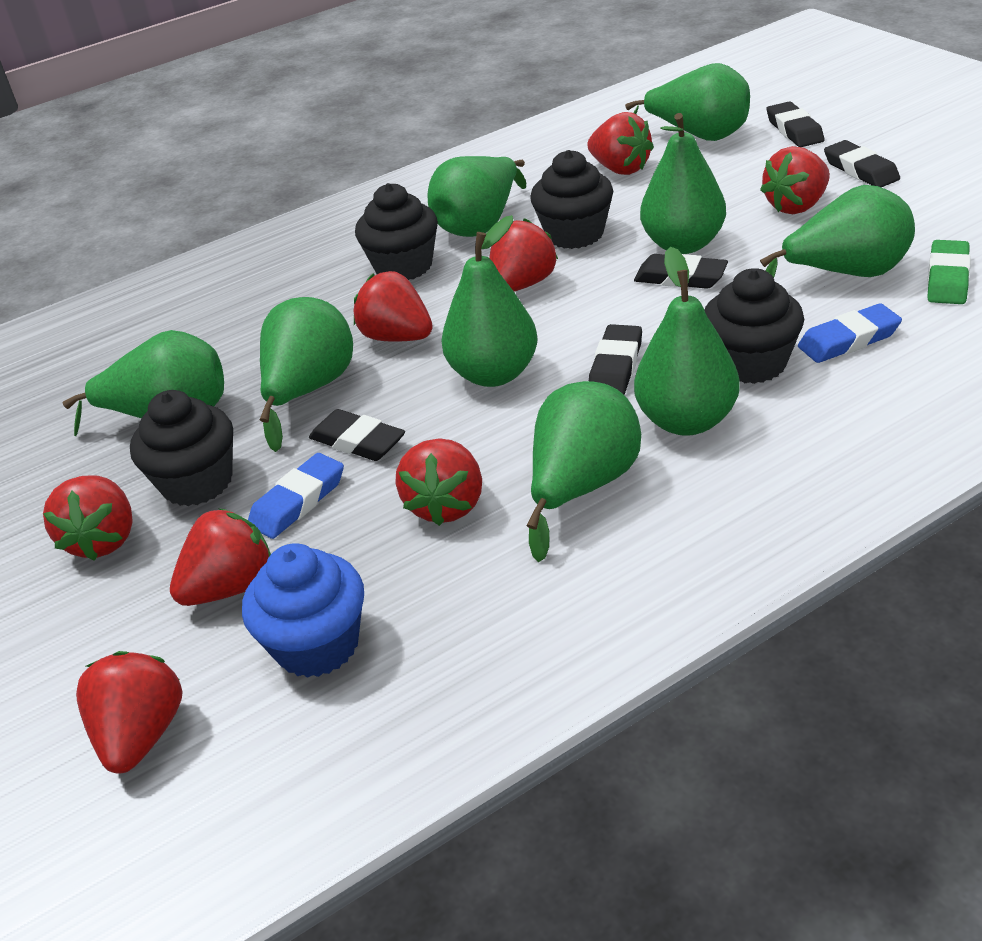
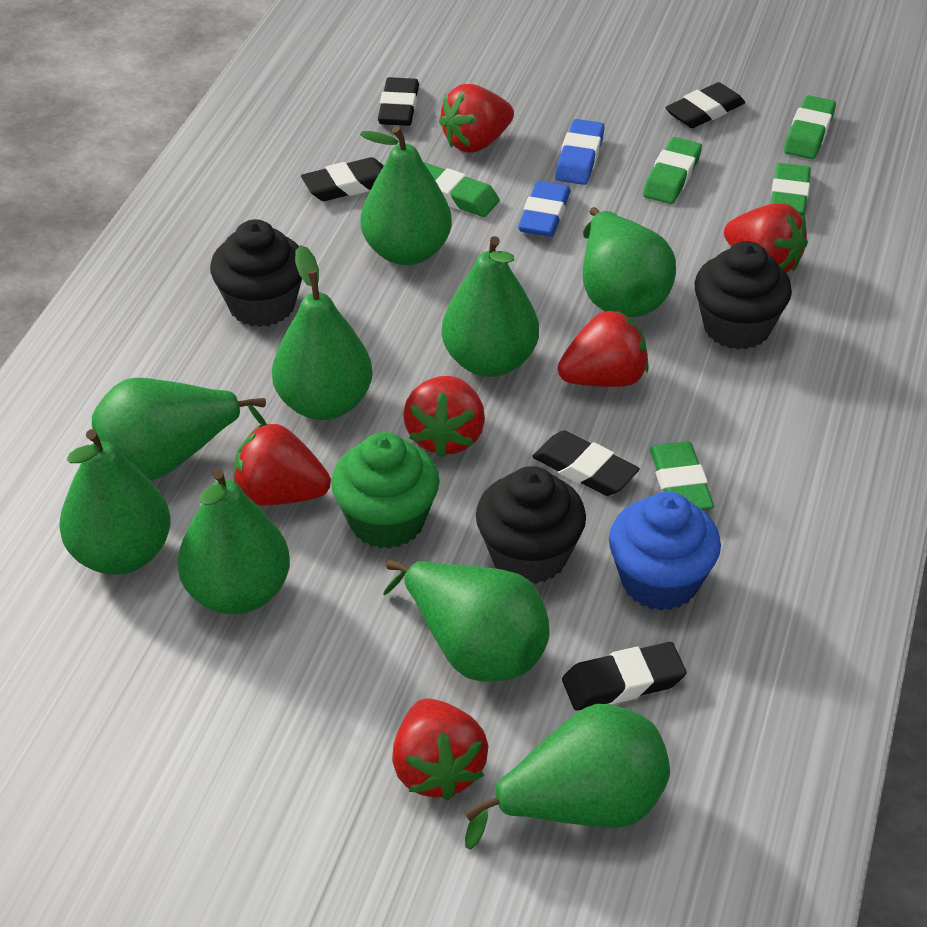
black cupcake: 4 -> 3
green cupcake: 0 -> 1
green eraser: 1 -> 5
red strawberry: 8 -> 6

